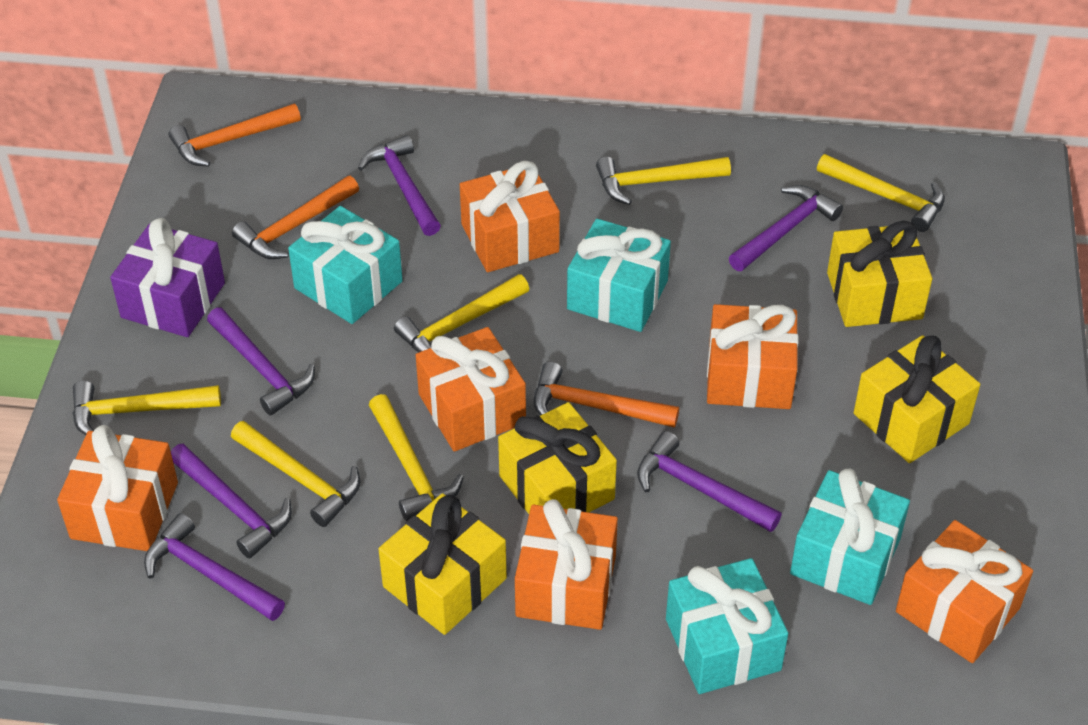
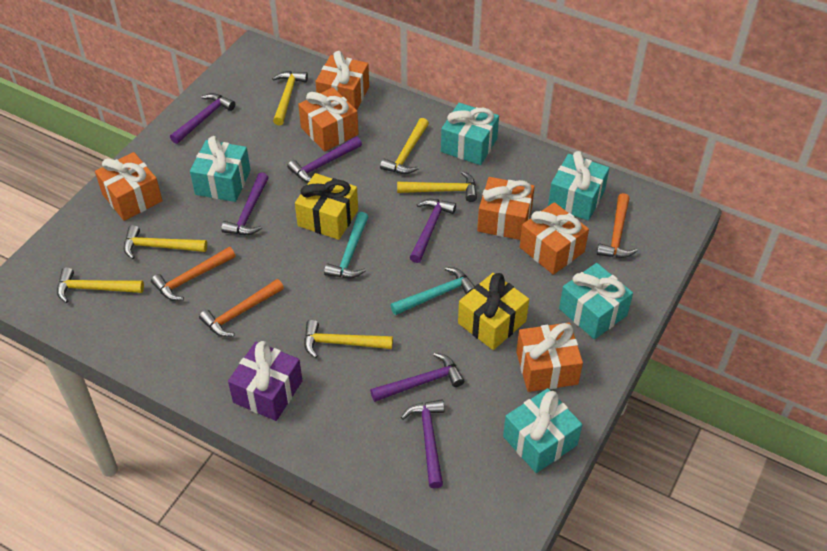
turquoise gift: 4 -> 5
turquoise hammer: 0 -> 2
yellow gift: 4 -> 2

